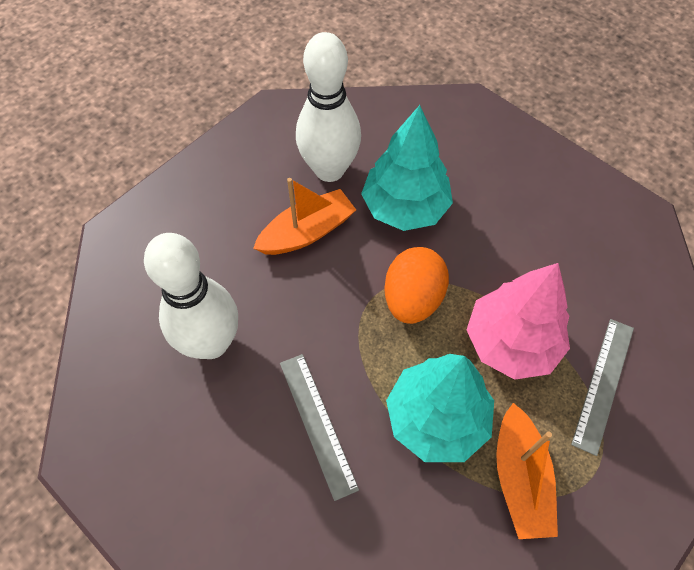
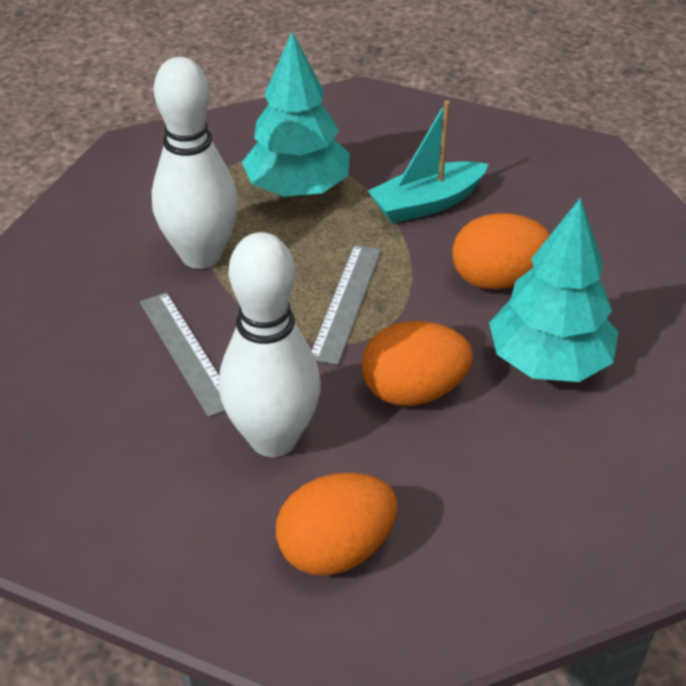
orange boat: 2 -> 0
orange egg: 1 -> 3
pink tree: 1 -> 0
turquoise boat: 0 -> 1

